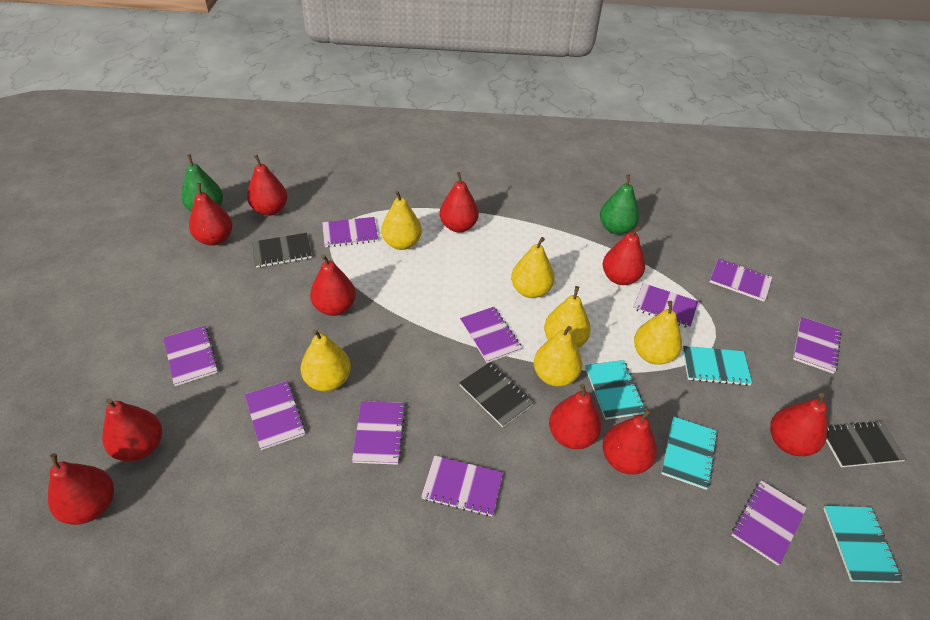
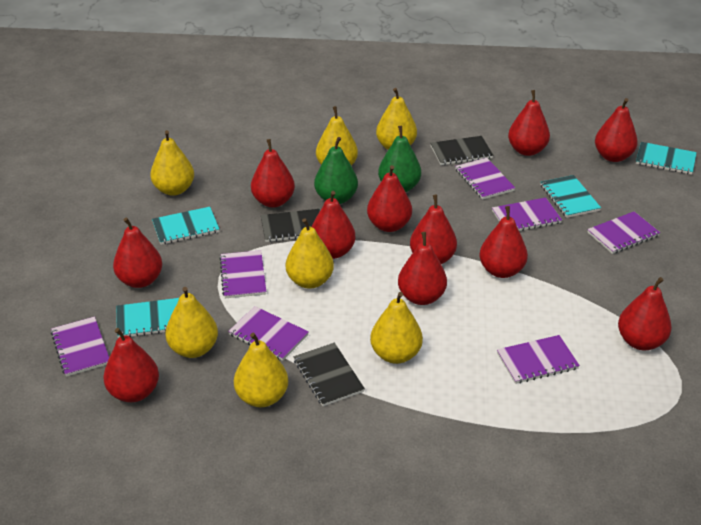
purple notebook: 10 -> 7
red pear: 10 -> 11
yellow pear: 6 -> 7

